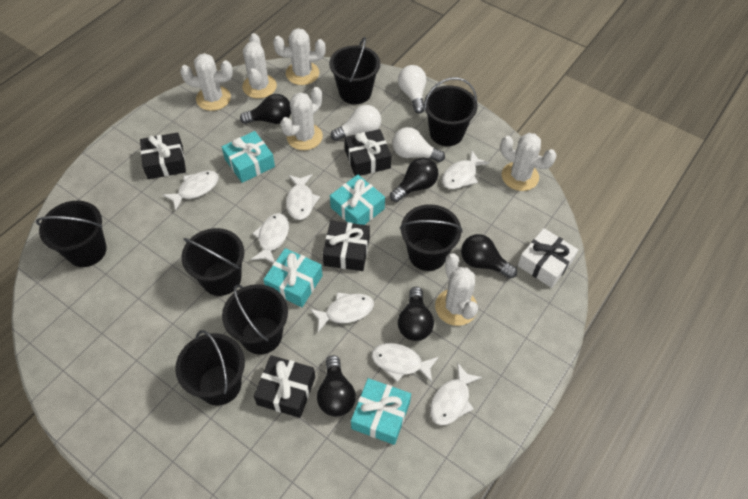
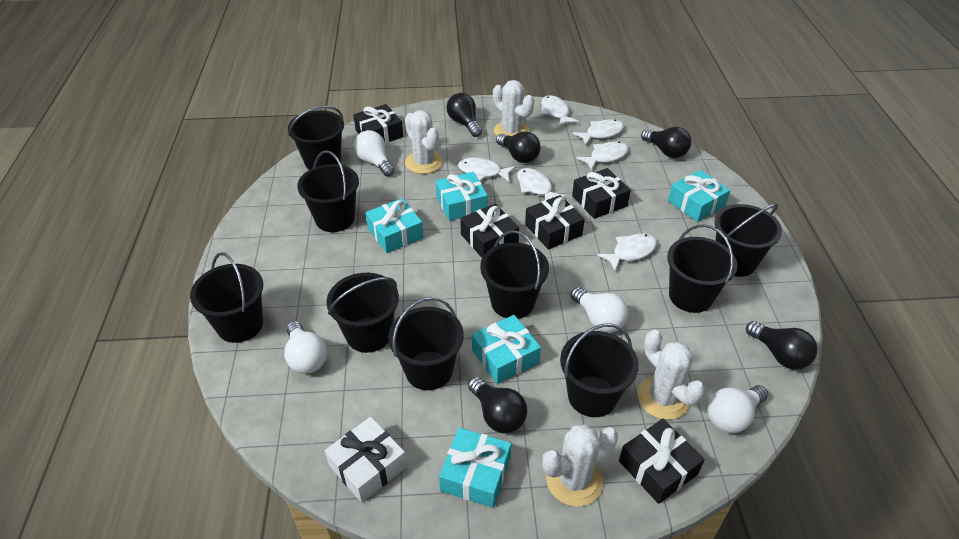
black bucket: 7 -> 9
black gift: 4 -> 5
turquoise gift: 4 -> 5
white cactus: 6 -> 4
white fish: 7 -> 6
white light bulb: 3 -> 4

